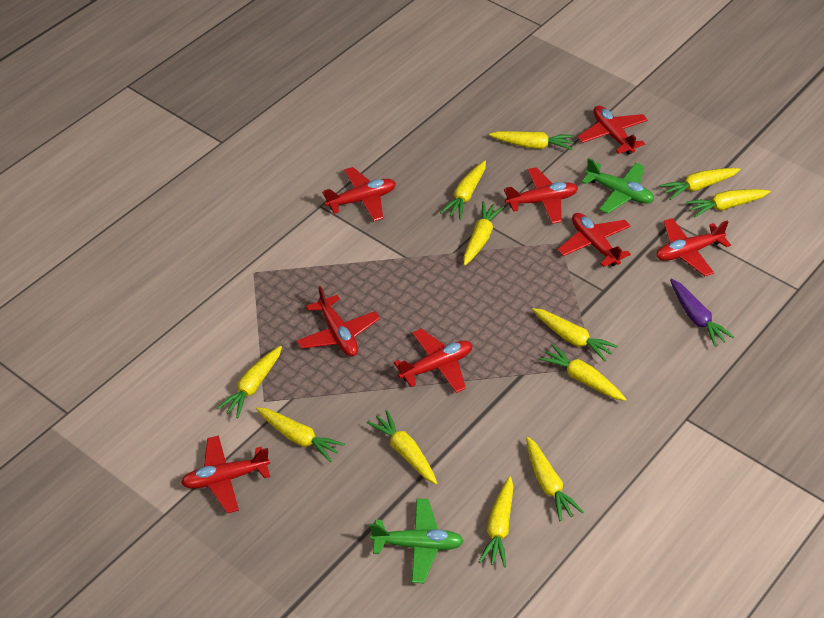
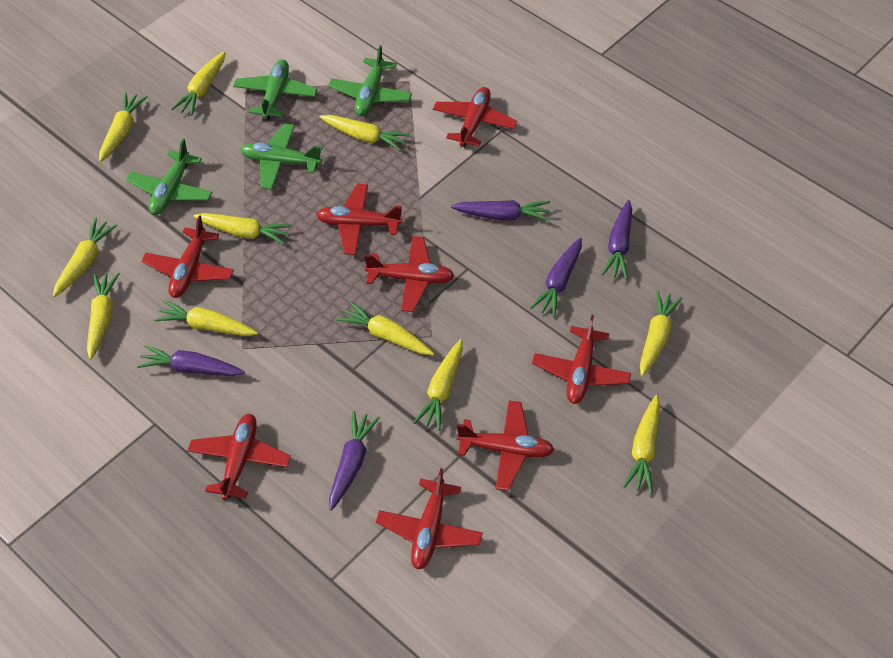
green plane: 2 -> 4
purple carrot: 1 -> 5
yellow carrot: 12 -> 11

